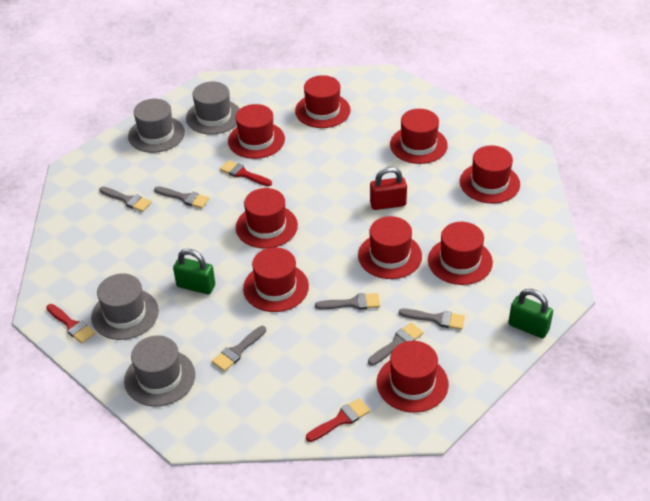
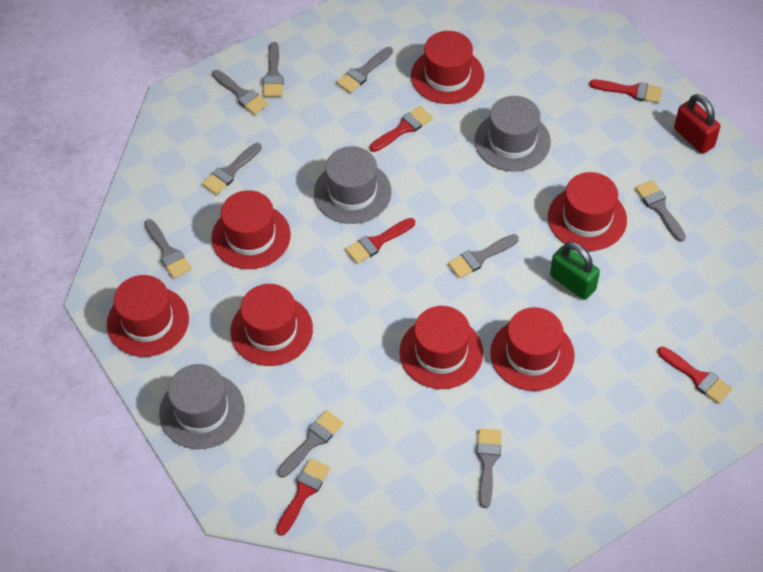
green padlock: 2 -> 1
grey brush: 6 -> 9
grey hat: 4 -> 3
red brush: 3 -> 5
red hat: 9 -> 7

